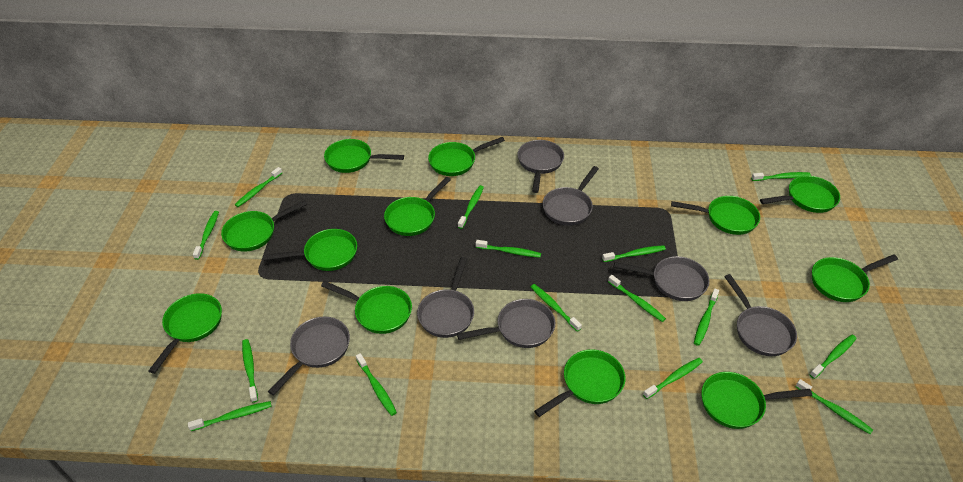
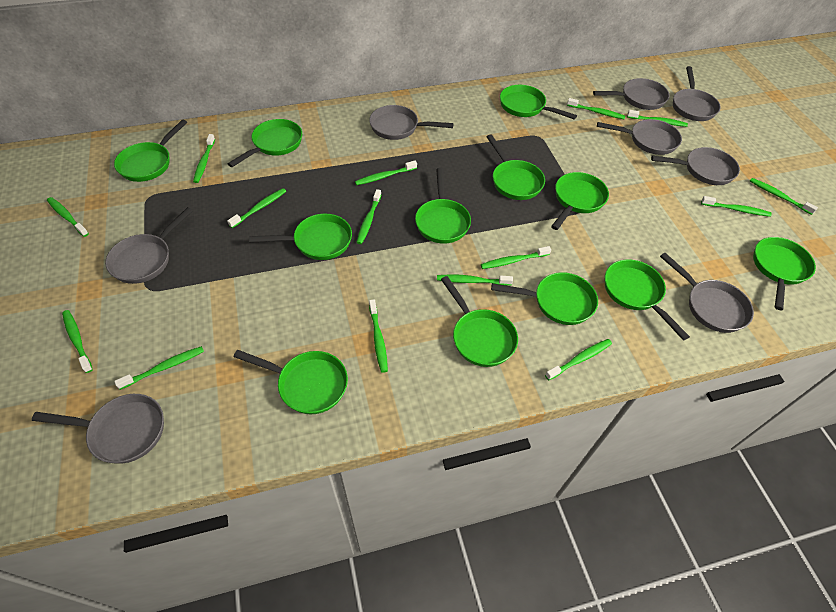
grey pan: 7 -> 8

